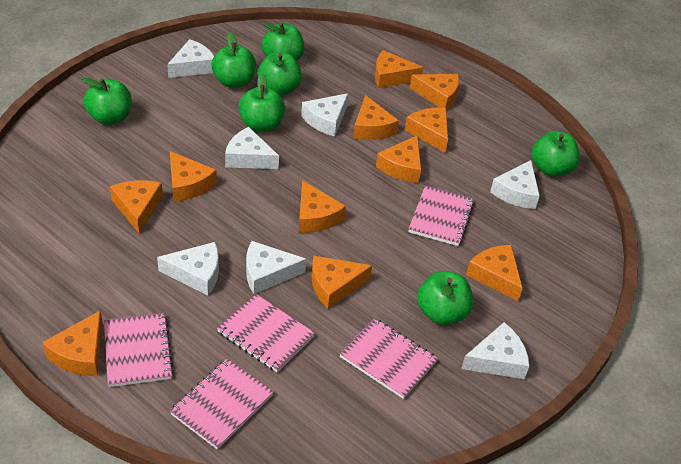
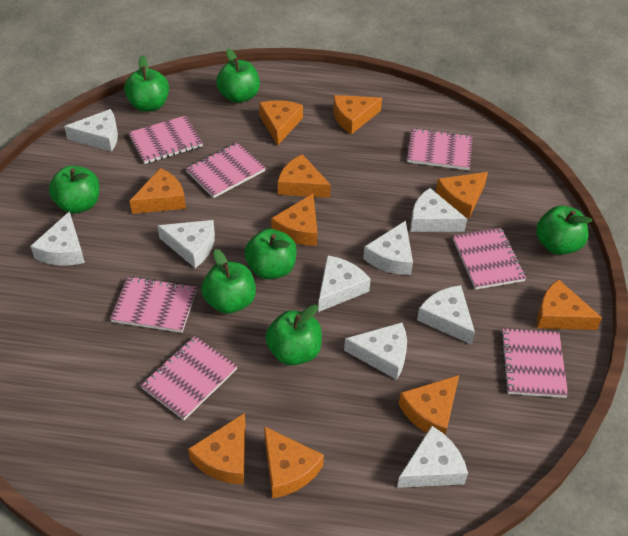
orange cheese: 11 -> 10
pink notebook: 5 -> 7
white cheese: 7 -> 9

